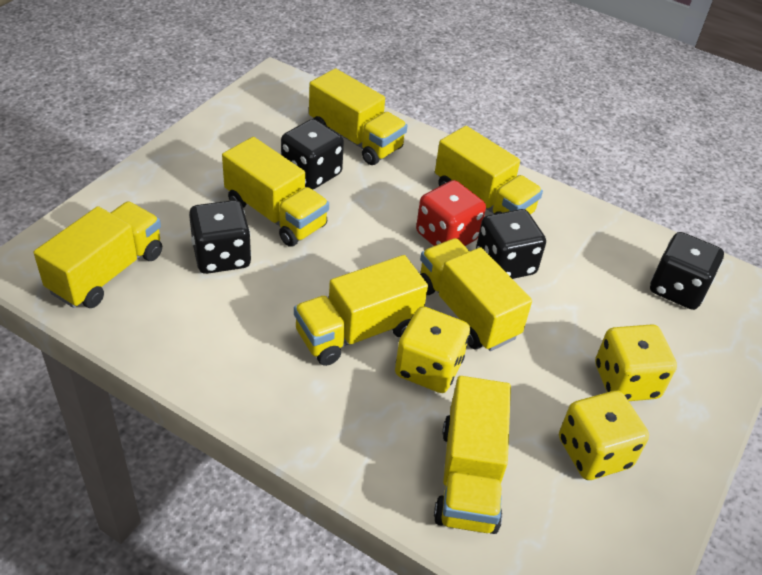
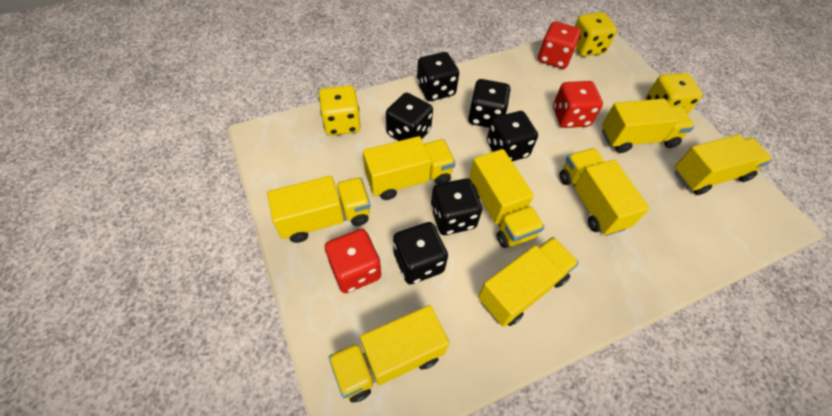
black dice: 4 -> 6
red dice: 1 -> 3
yellow truck: 7 -> 8

